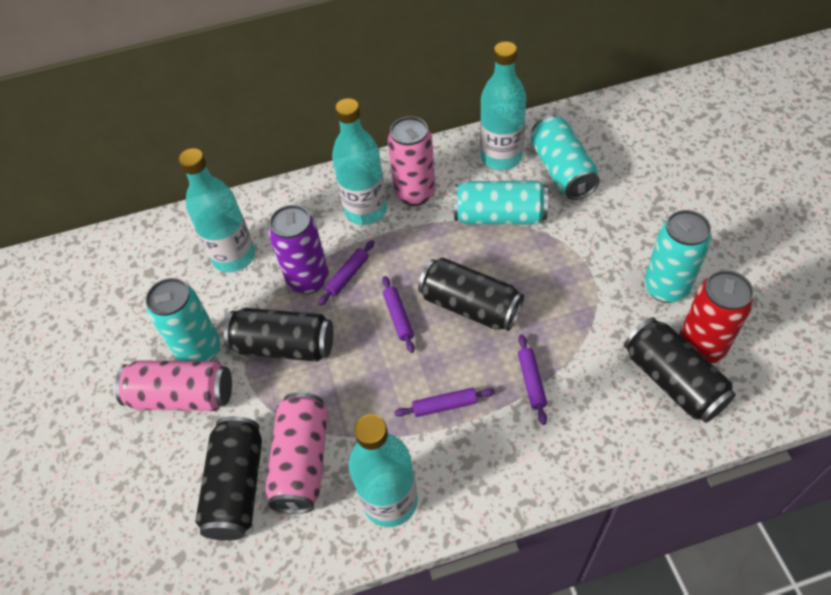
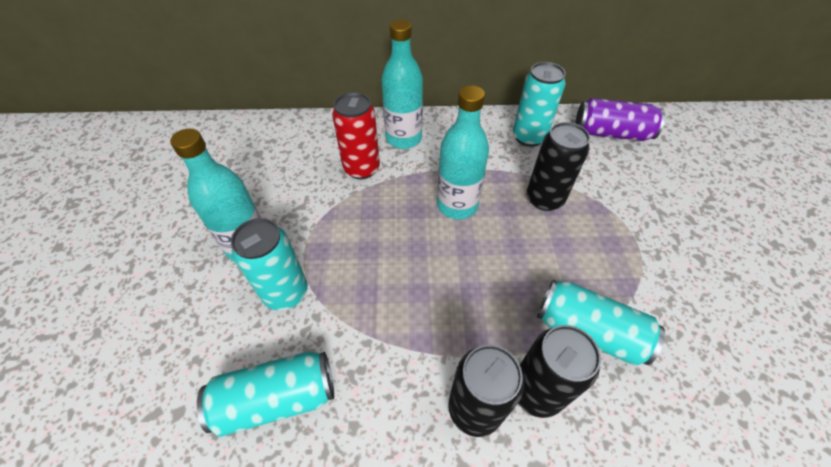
black can: 4 -> 3
pink can: 3 -> 0
purple rolling pin: 4 -> 0
turquoise bottle: 4 -> 3

